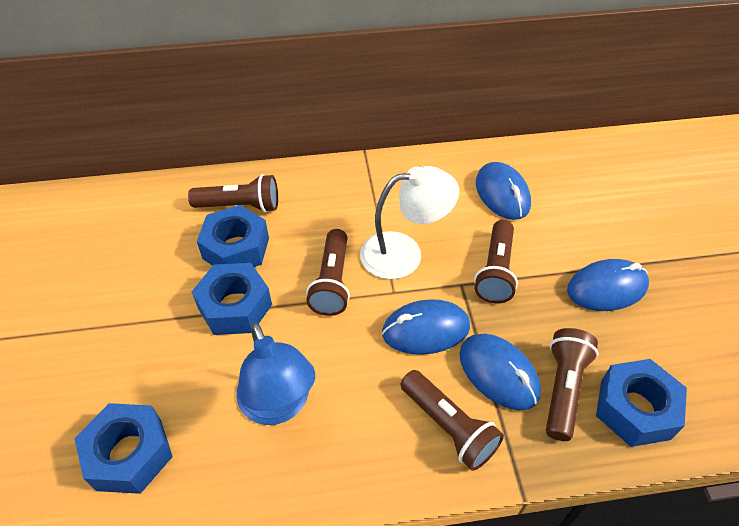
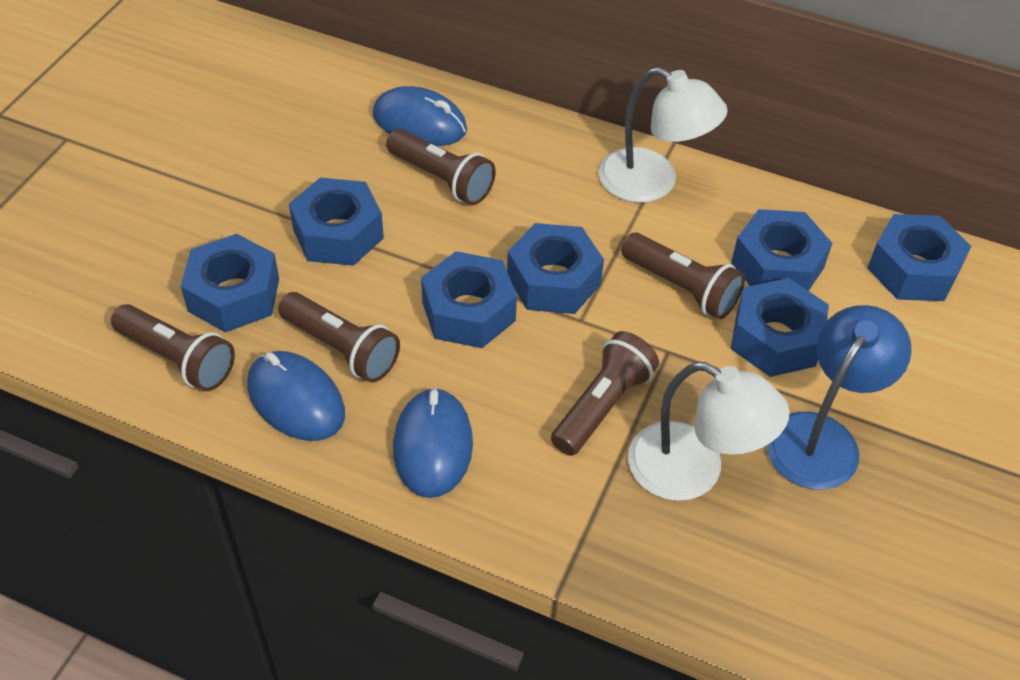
blue mouse: 4 -> 3
blue nut: 4 -> 7
white lamp: 1 -> 2

